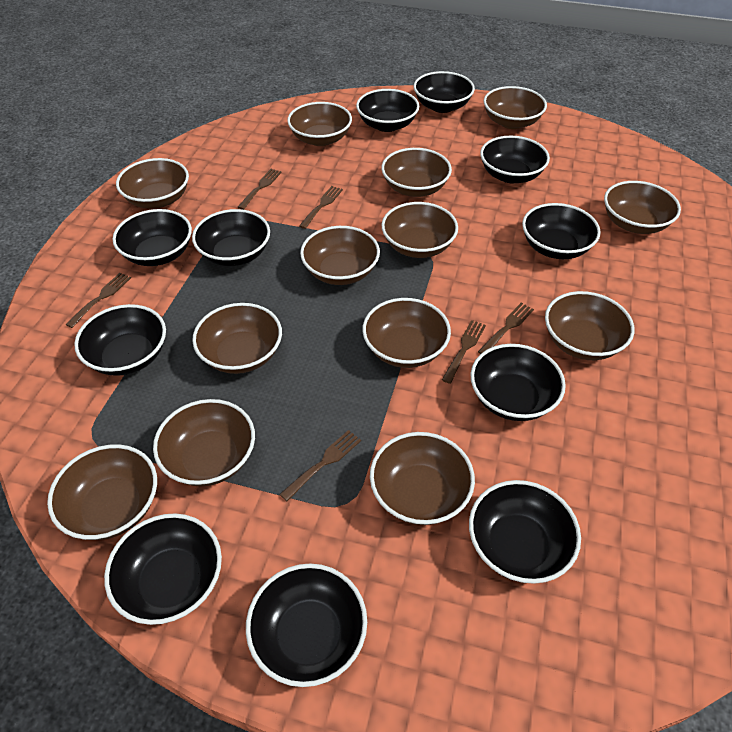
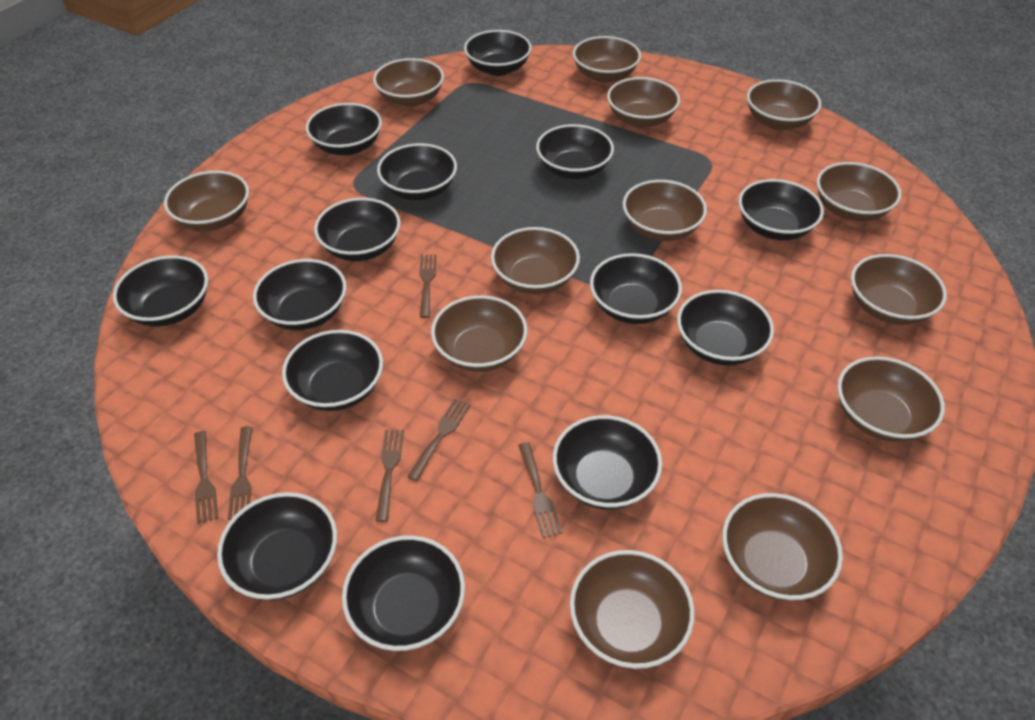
black bowl: 11 -> 14

